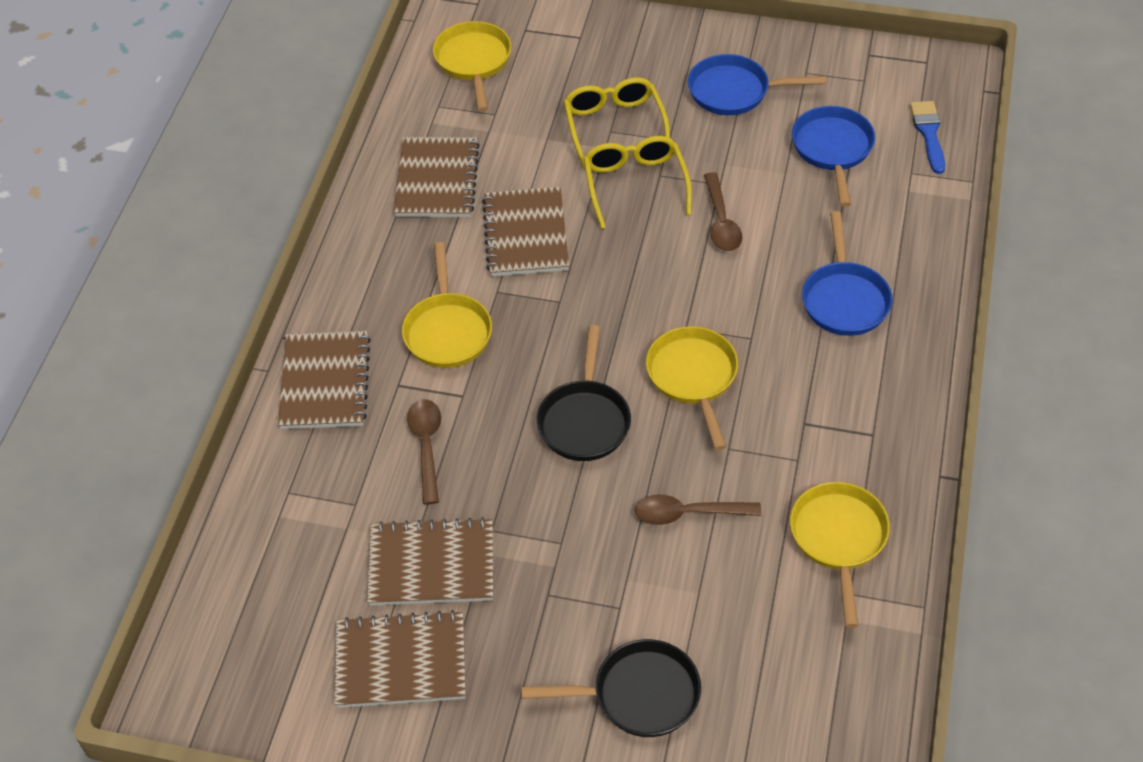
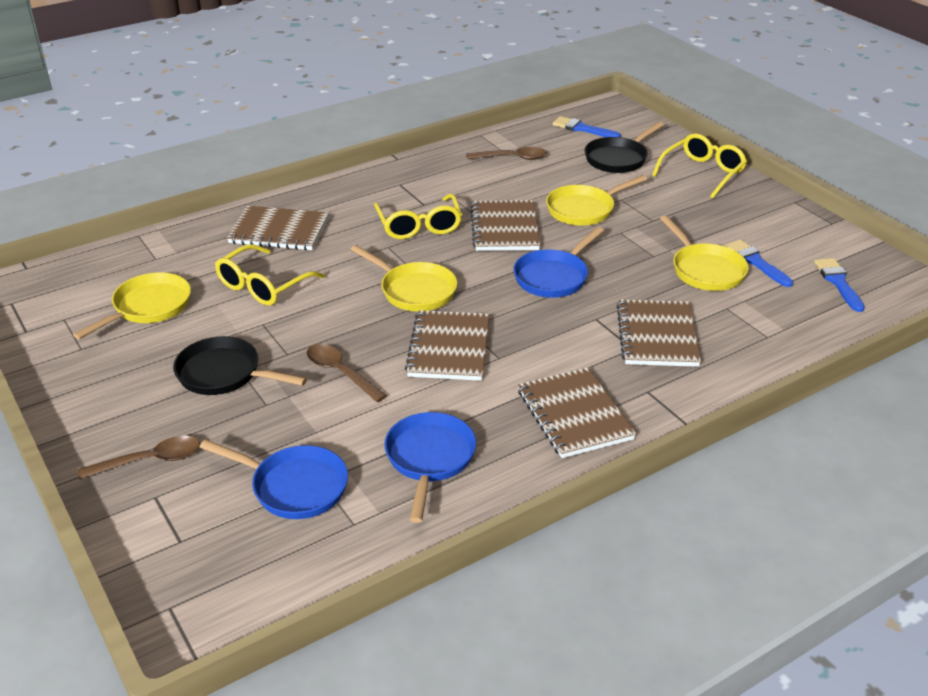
blue brush: 1 -> 3
yellow glasses: 2 -> 3

